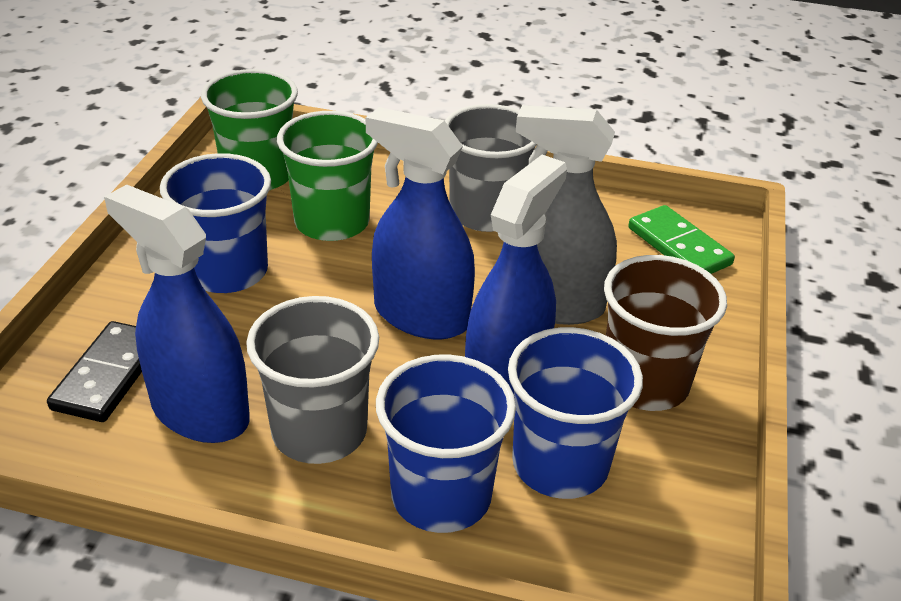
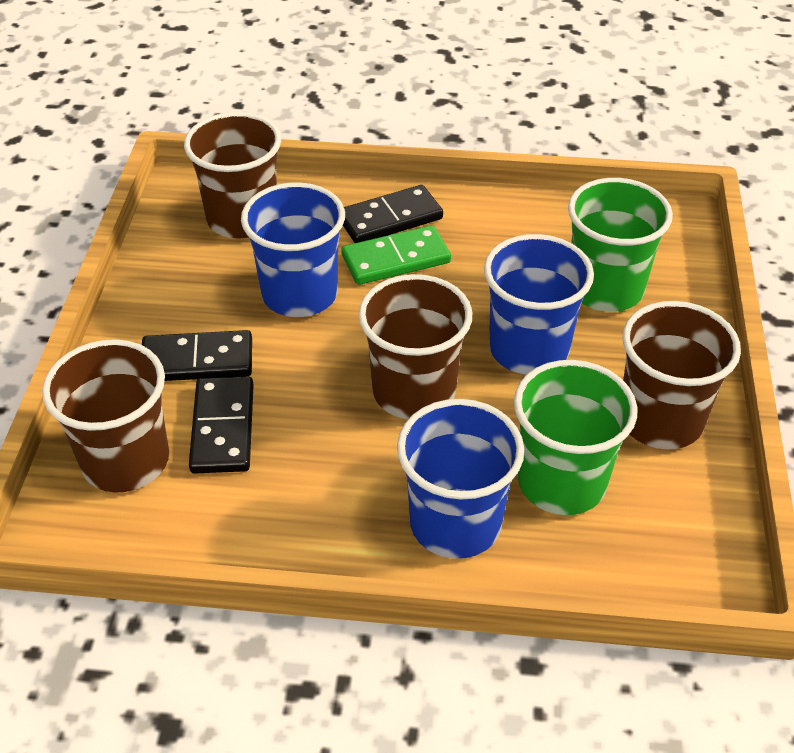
black domino: 1 -> 3
blue spray bottle: 3 -> 0
brown cup: 1 -> 4
grey cup: 2 -> 0
grey spray bottle: 1 -> 0

